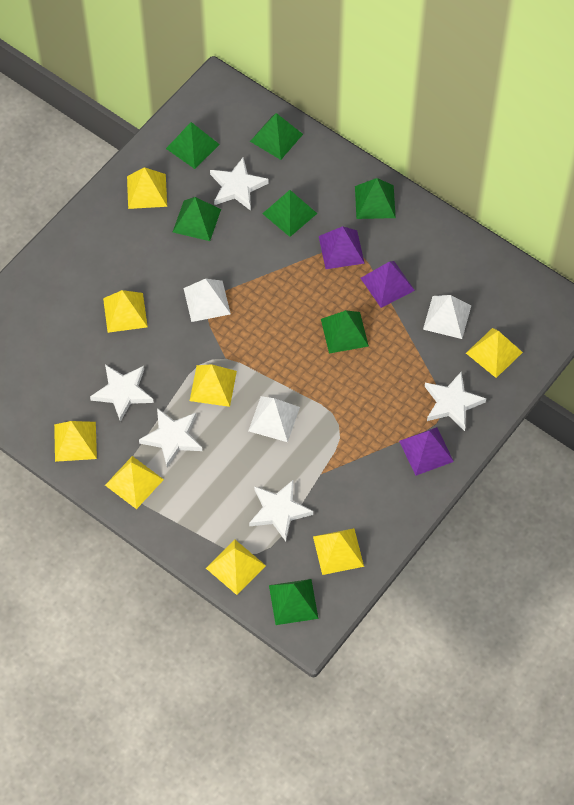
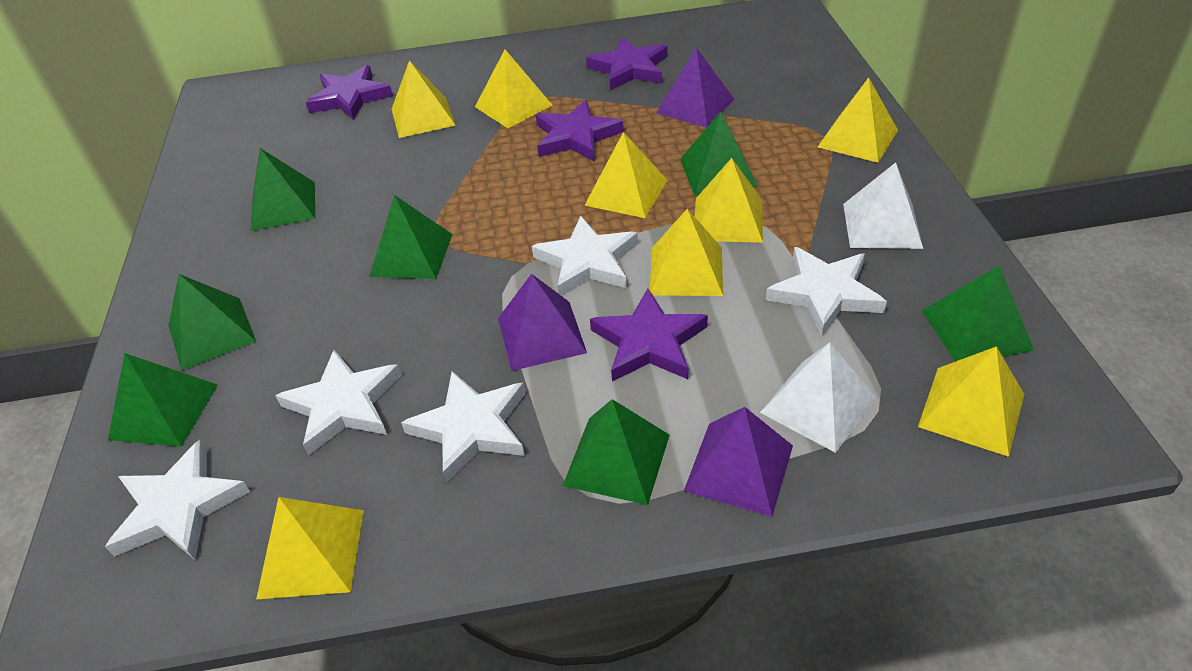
purple star: 0 -> 4
white pyramid: 3 -> 2

